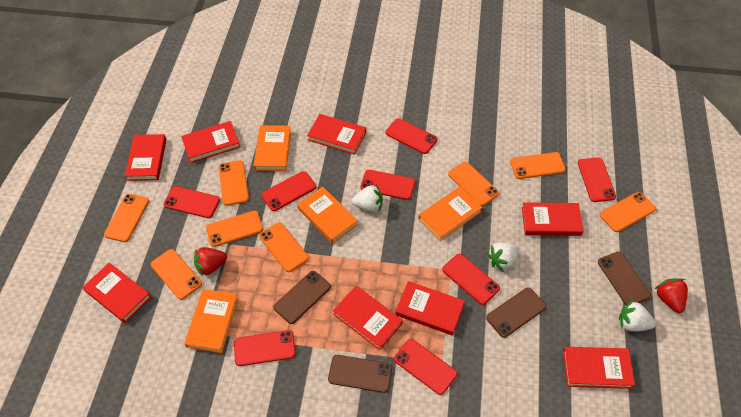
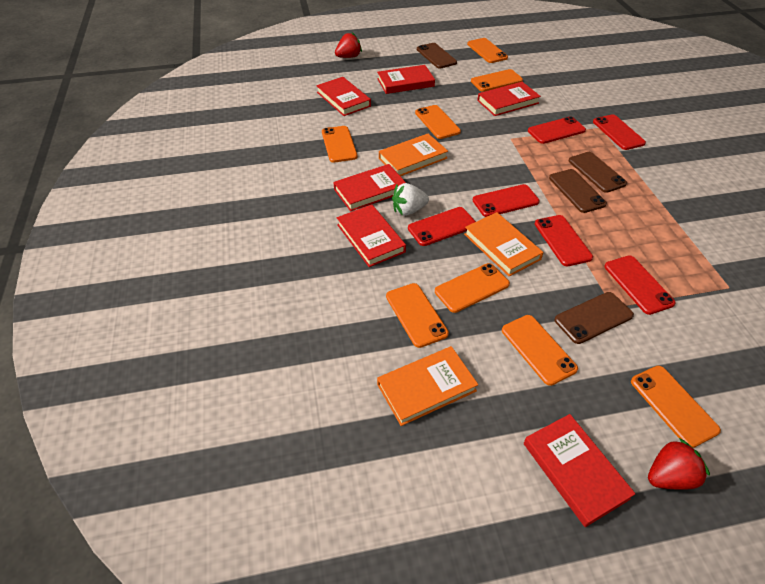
orange book: 4 -> 3
red book: 8 -> 6
red phone: 8 -> 6
white strawberry: 3 -> 1

